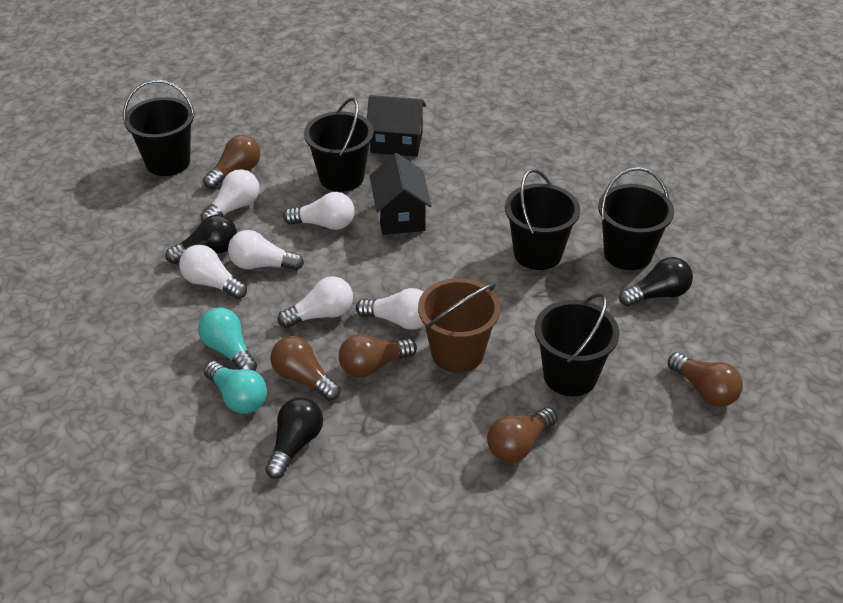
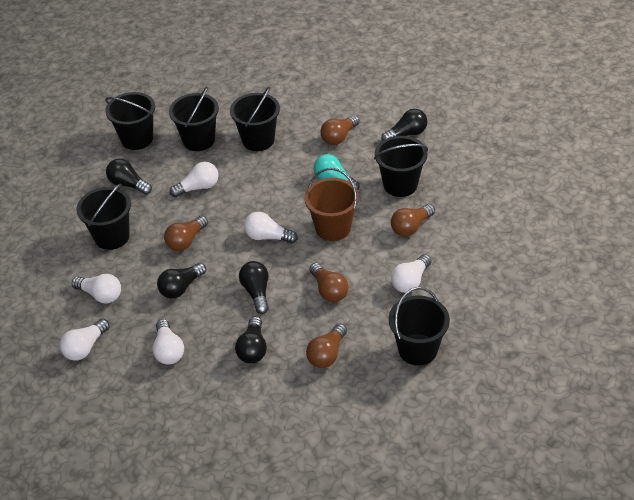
black bucket: 5 -> 6
black house: 2 -> 0
black light bulb: 3 -> 5
turquoise light bulb: 2 -> 1

